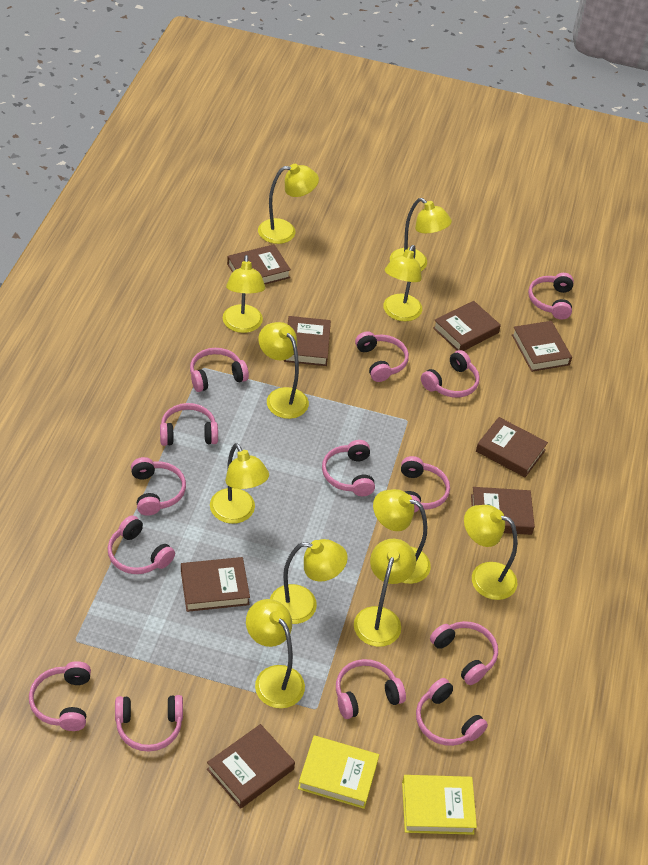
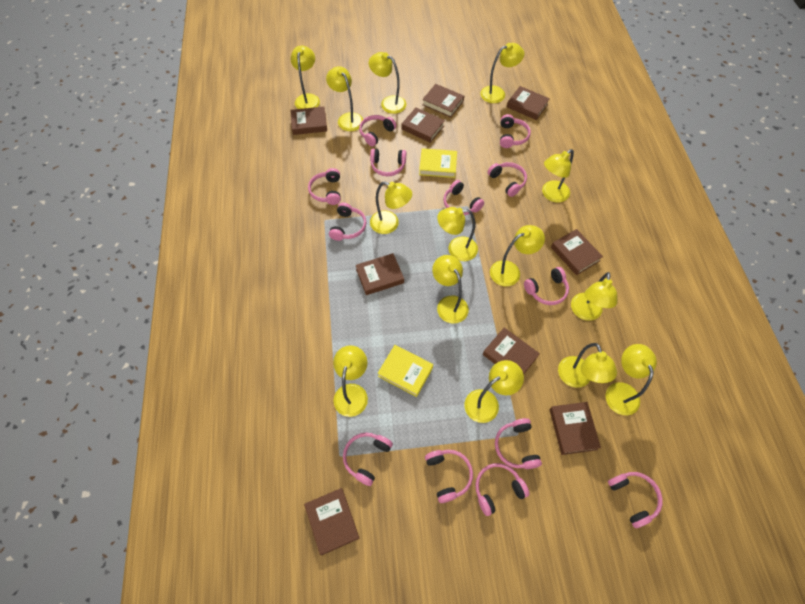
brown book: 8 -> 9
pink headphones: 14 -> 13
yellow lamp: 11 -> 14

